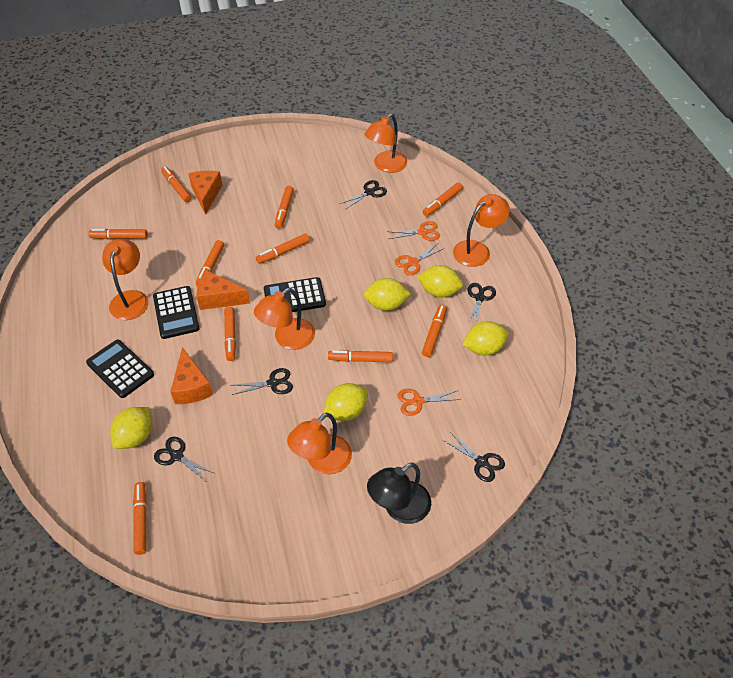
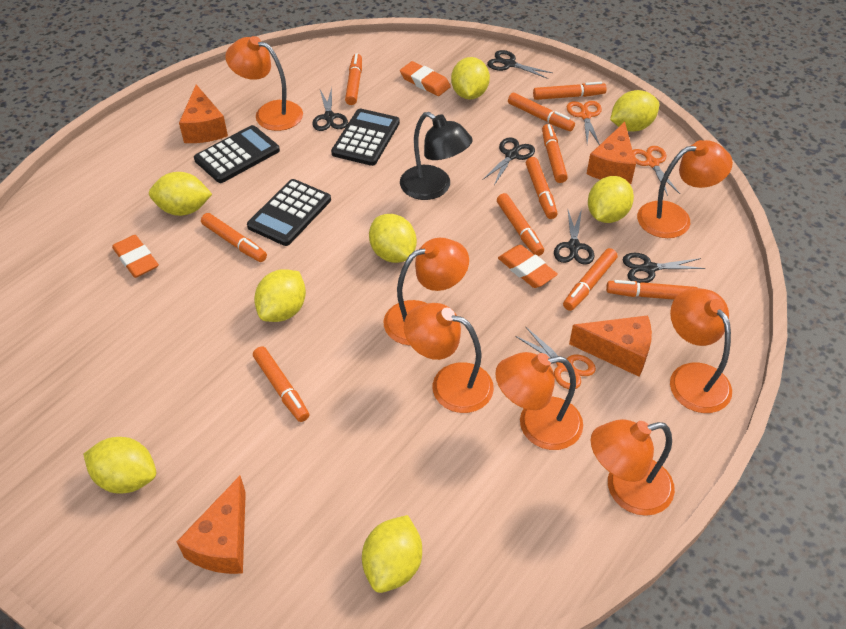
orange cheese: 3 -> 4
orange eraser: 0 -> 3
orange lamp: 5 -> 7
yellow lemon: 5 -> 8

